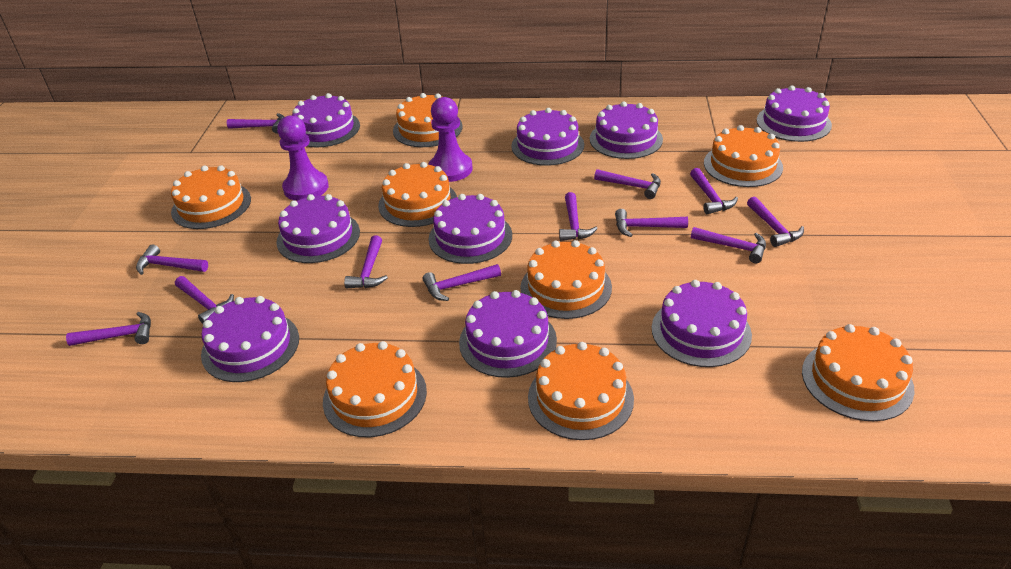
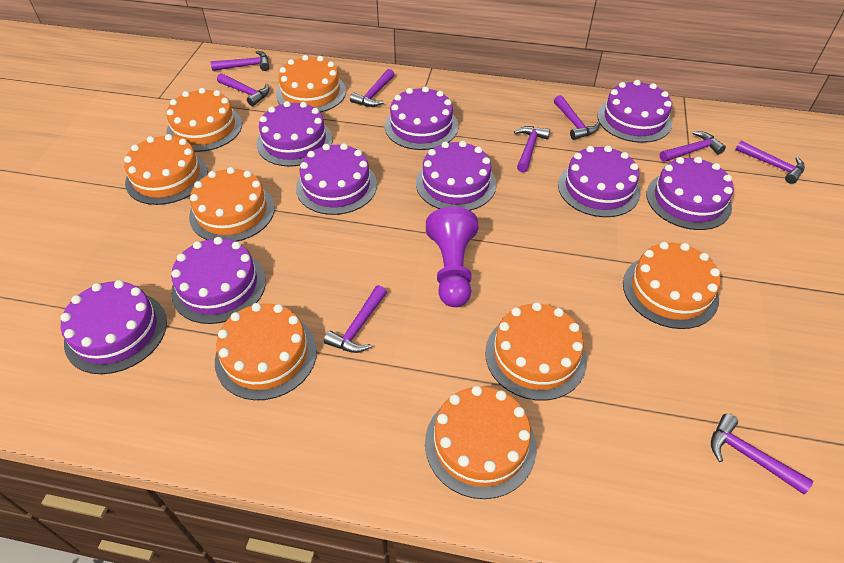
purple hammer: 12 -> 9
purple pawn: 2 -> 1

